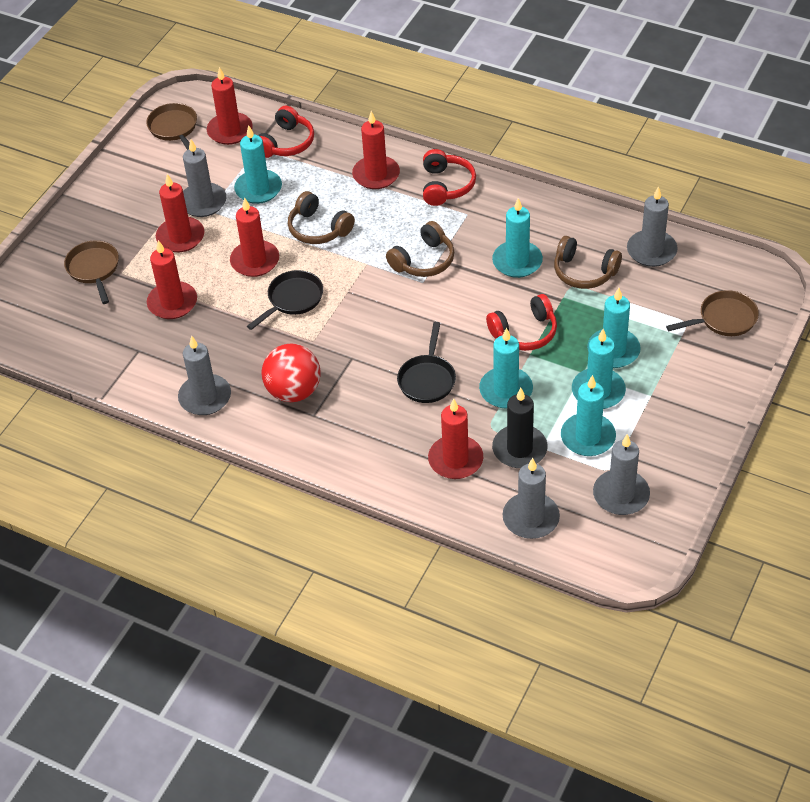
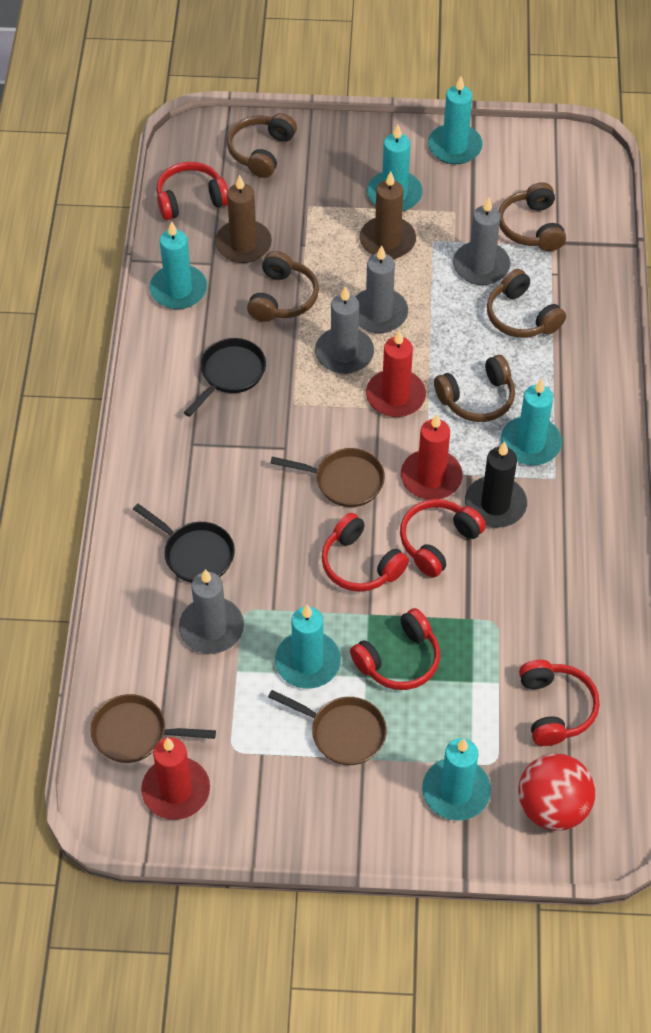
brown candle: 0 -> 2
brown headphones: 3 -> 5
grey candle: 5 -> 4
red candle: 6 -> 3
red headphones: 3 -> 5

